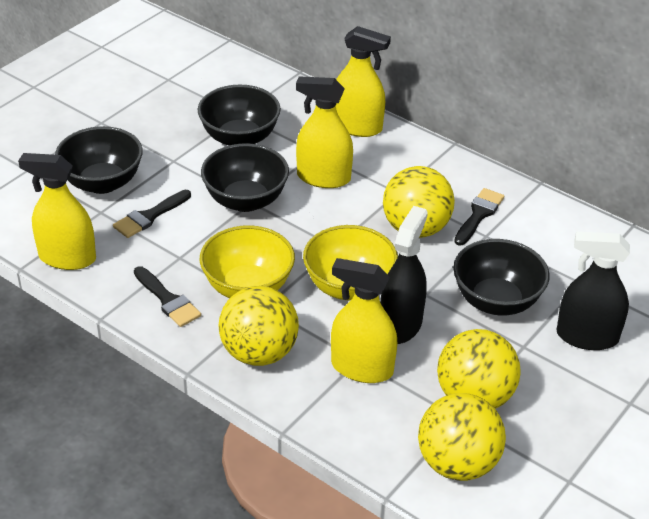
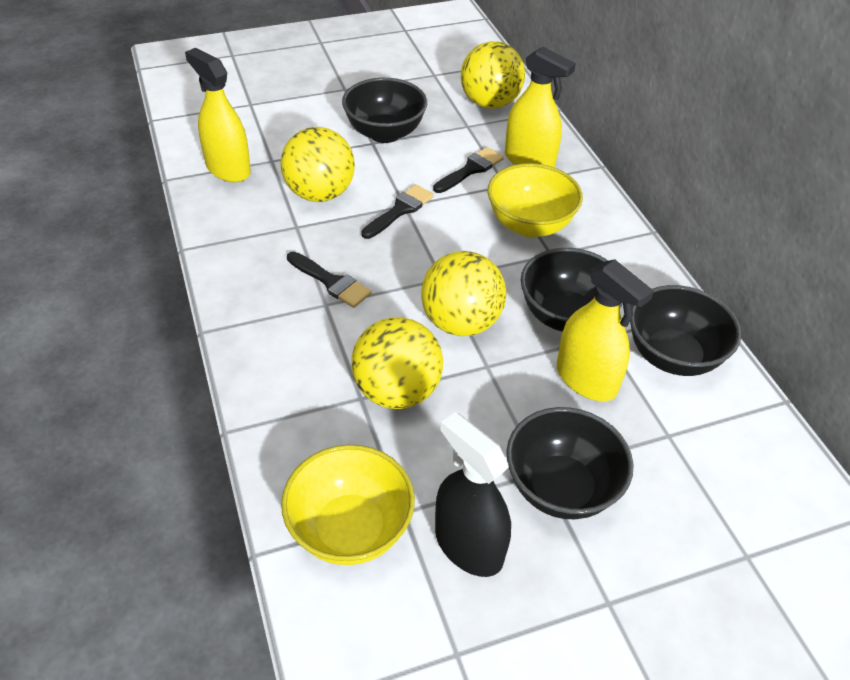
black spray bottle: 2 -> 1
yellow spray bottle: 4 -> 3

